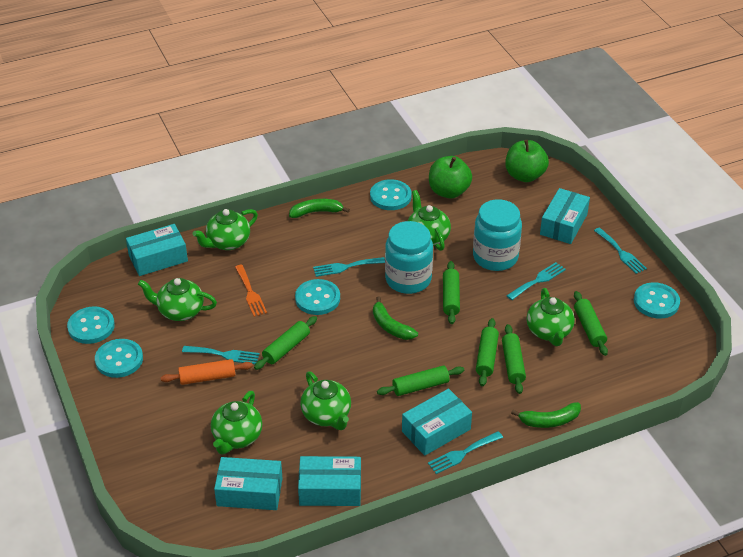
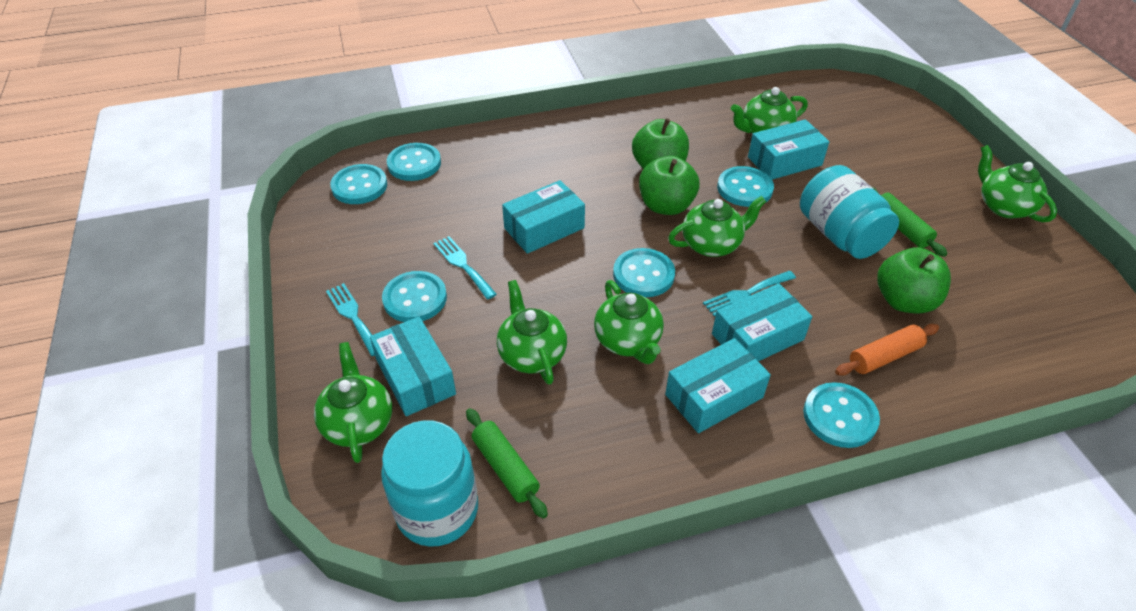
green apple: 2 -> 3
green banana: 3 -> 0
green rolling pin: 6 -> 2
orange fork: 1 -> 0
turquoise button: 5 -> 6
turquoise fork: 5 -> 3

